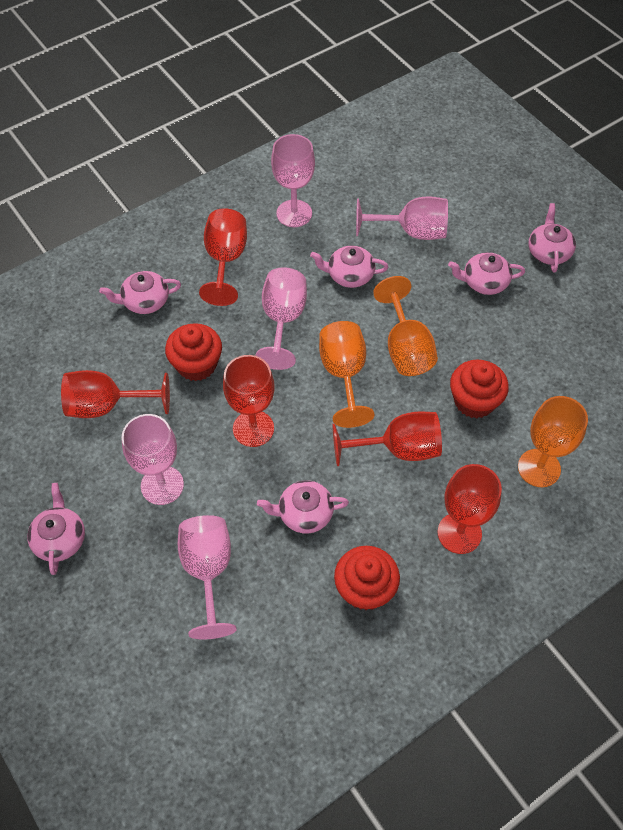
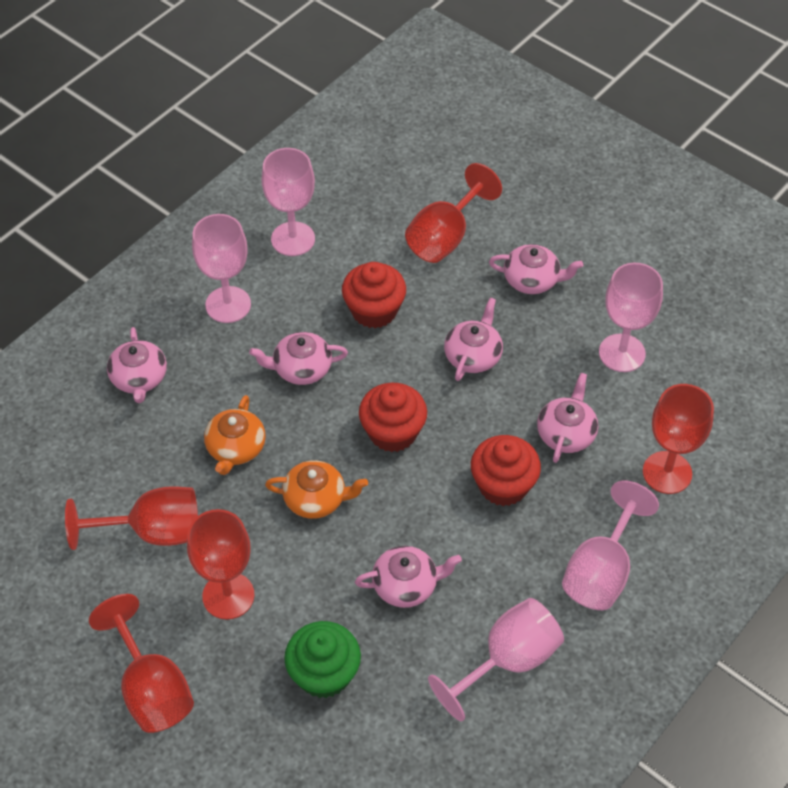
green cupcake: 0 -> 1
orange goblet: 3 -> 0
orange teapot: 0 -> 2

